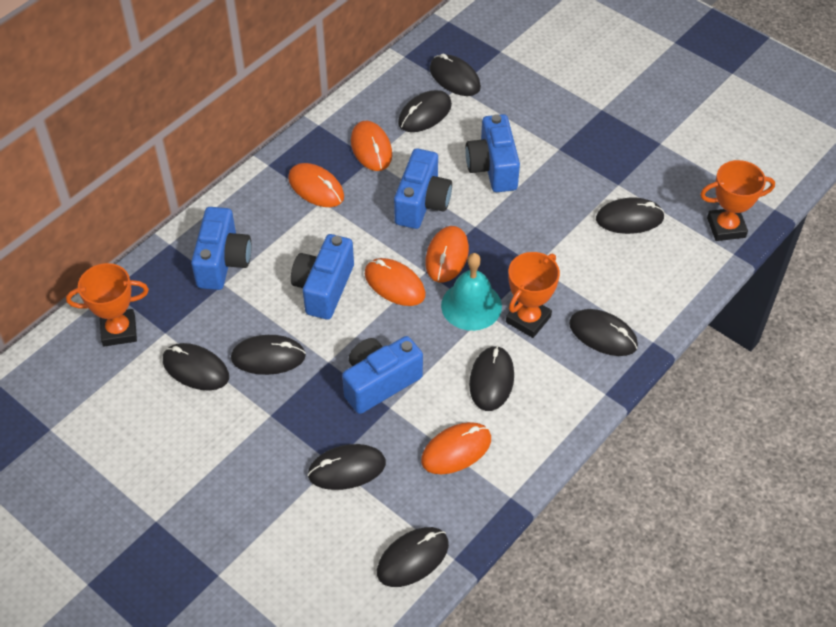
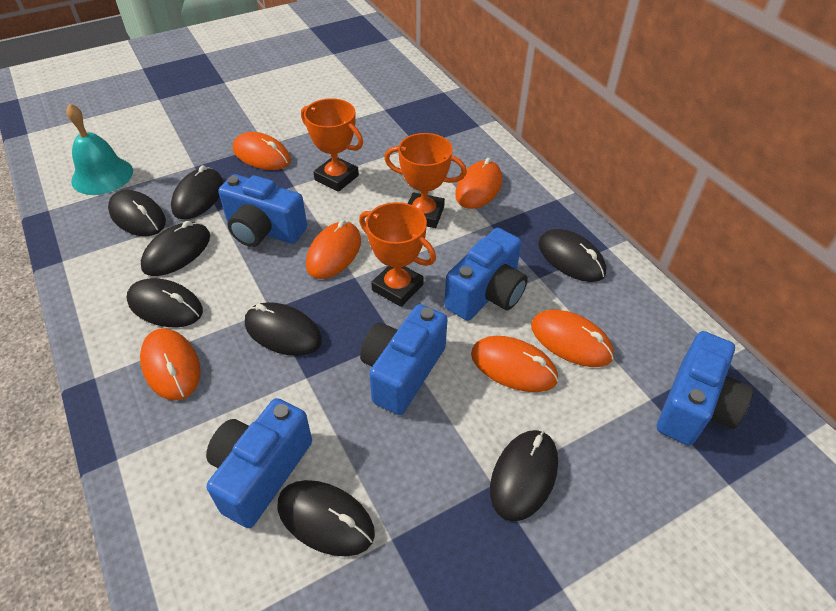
black mouse: 9 -> 8
orange mouse: 5 -> 6

